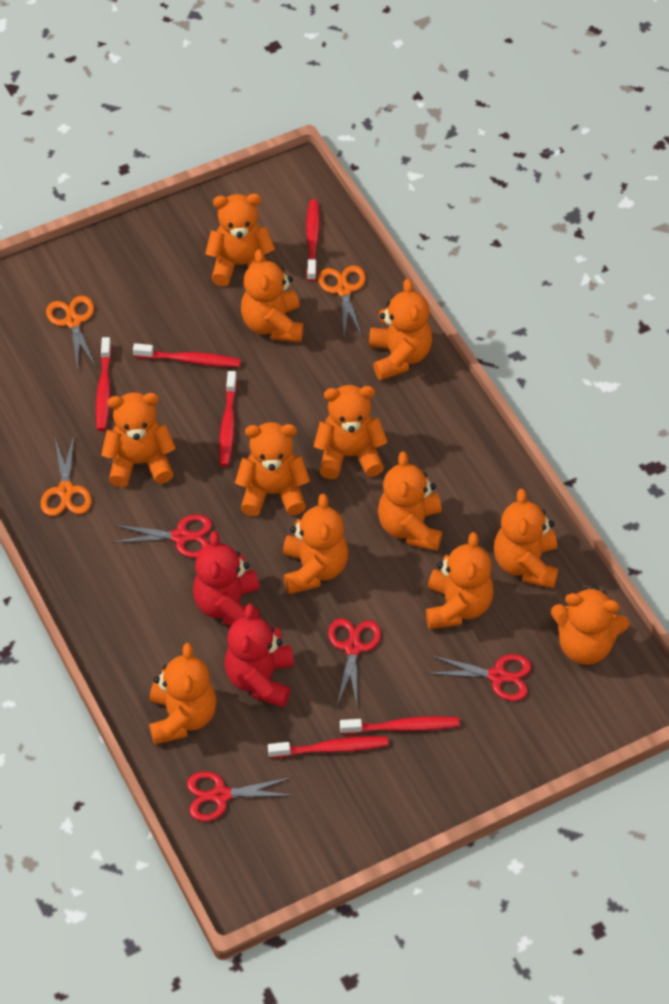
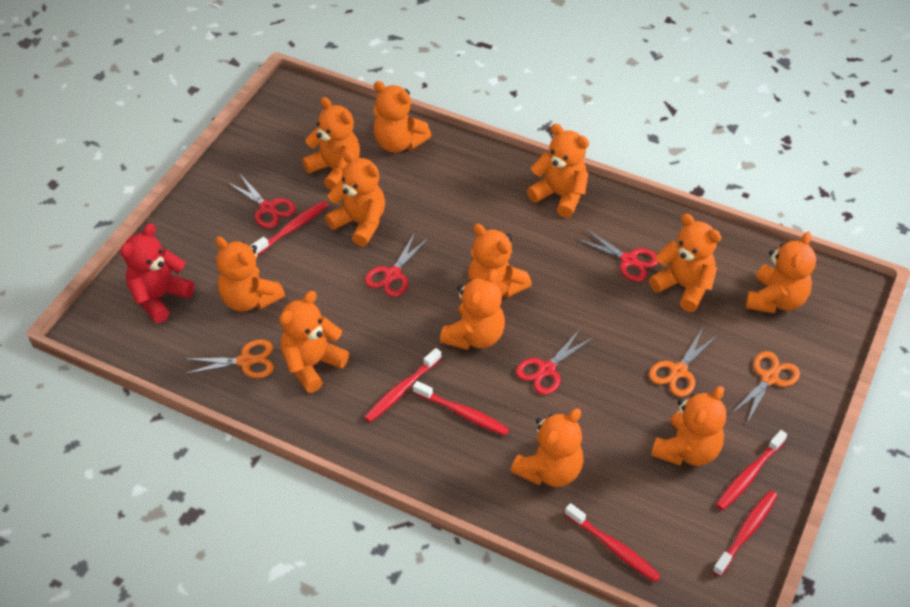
red teddy bear: 2 -> 1

